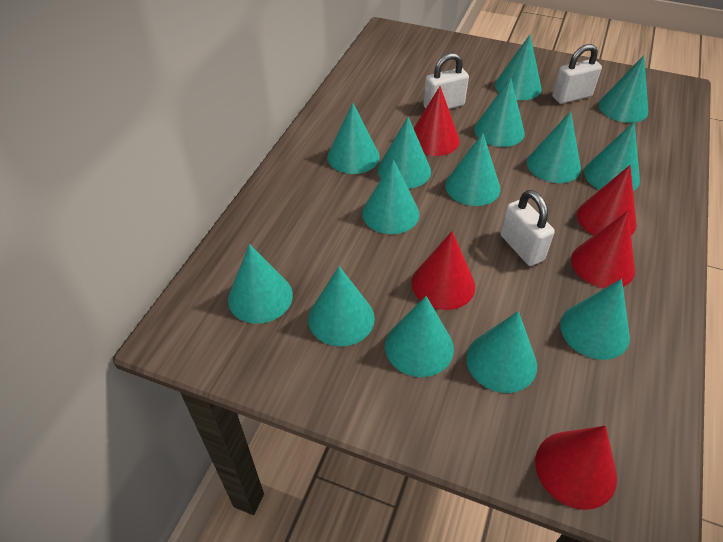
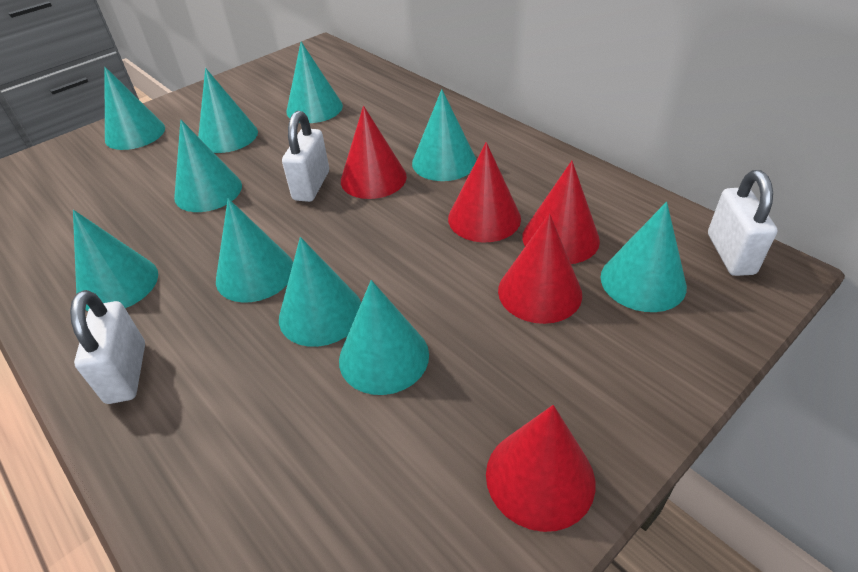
turquoise cone: 14 -> 10

